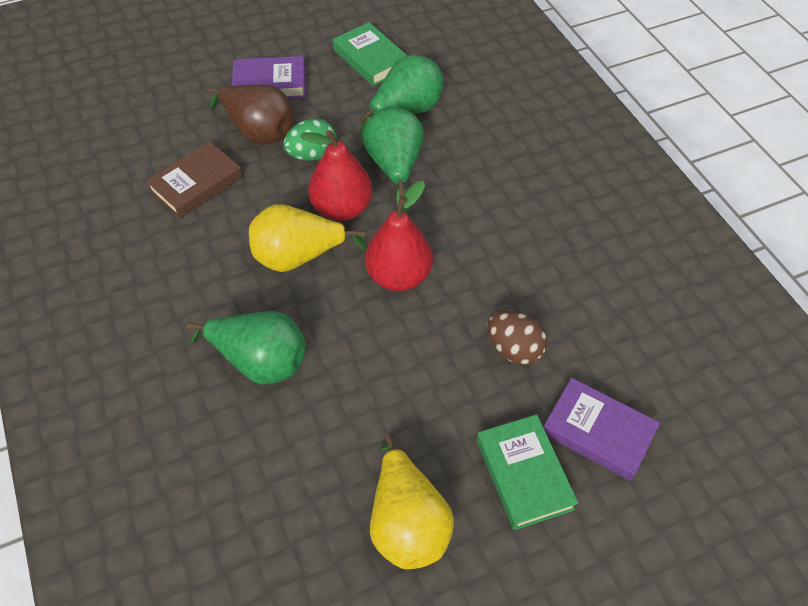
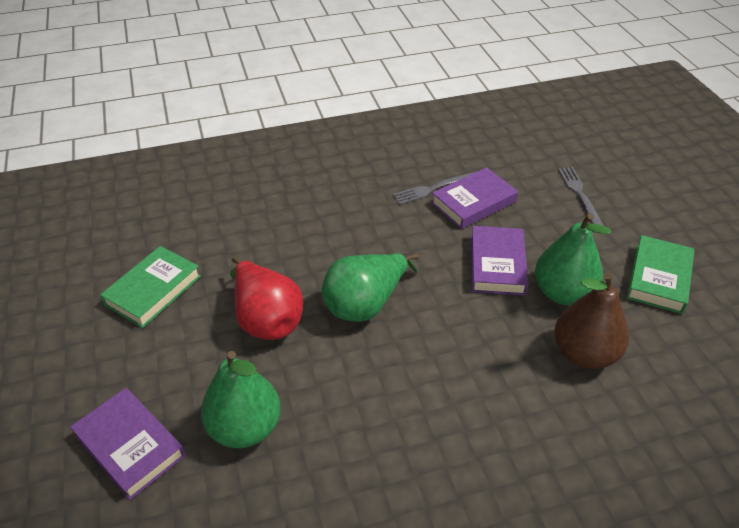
brown book: 1 -> 0
brown egg: 1 -> 0
green egg: 1 -> 0
grey fork: 0 -> 2
purple book: 2 -> 3
red pear: 2 -> 1
yellow pear: 2 -> 0

